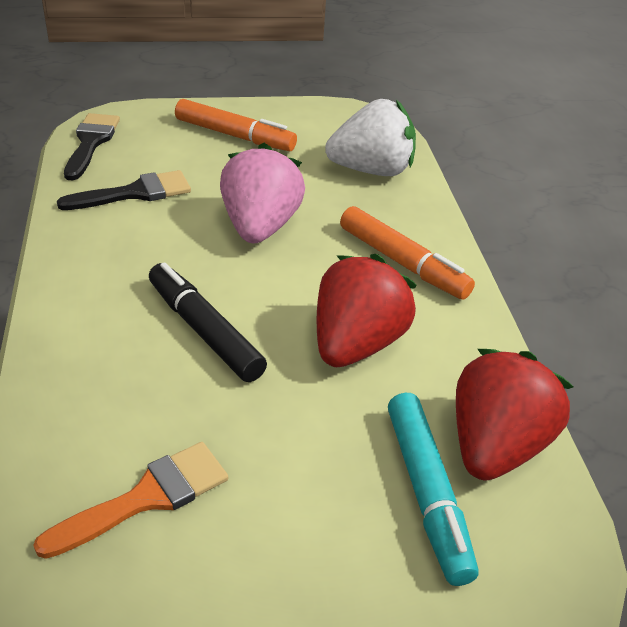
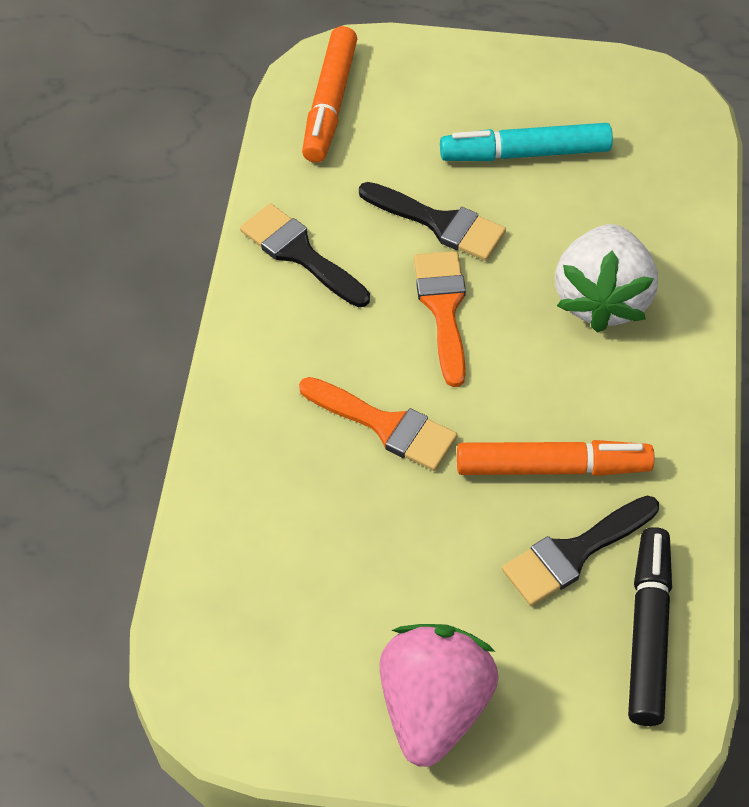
black brush: 2 -> 3
orange brush: 1 -> 2
red strawberry: 2 -> 0

